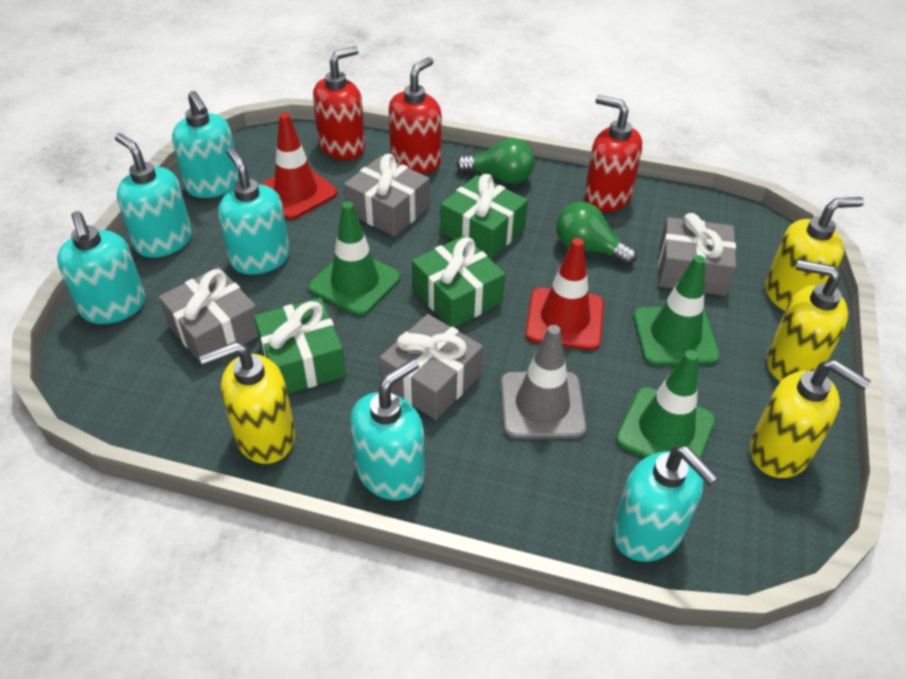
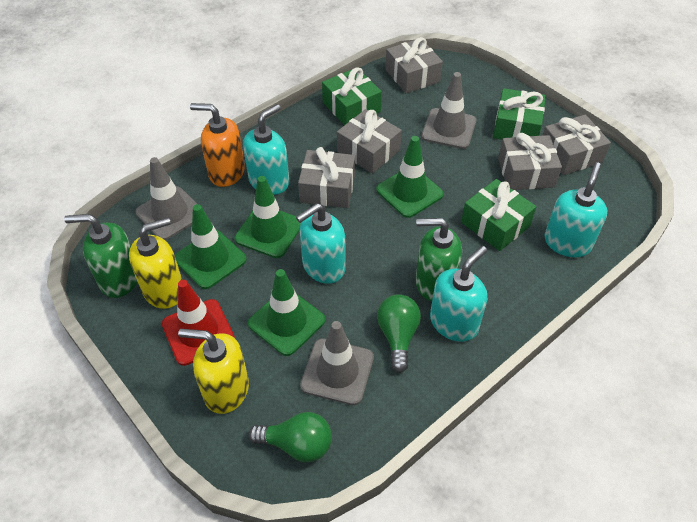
green soap dispenser: 0 -> 2
green traffic cone: 3 -> 4
grey gift: 4 -> 5
grey traffic cone: 1 -> 3
orange soap dispenser: 0 -> 1
red soap dispenser: 3 -> 0
red traffic cone: 2 -> 1
turquoise soap dispenser: 6 -> 4
yellow soap dispenser: 4 -> 2

